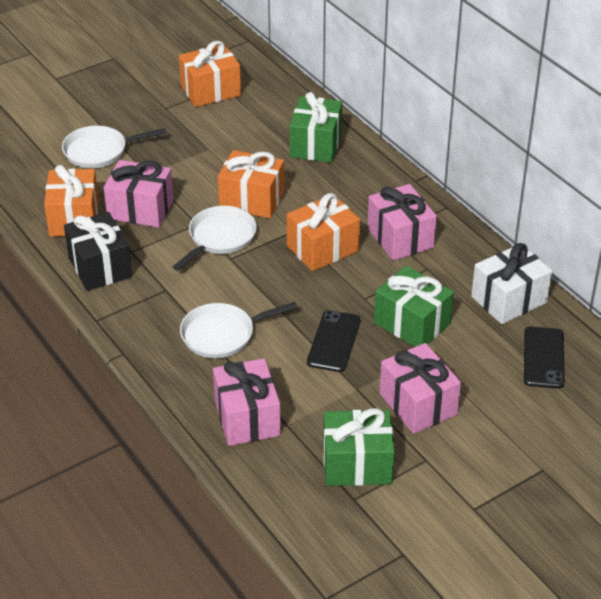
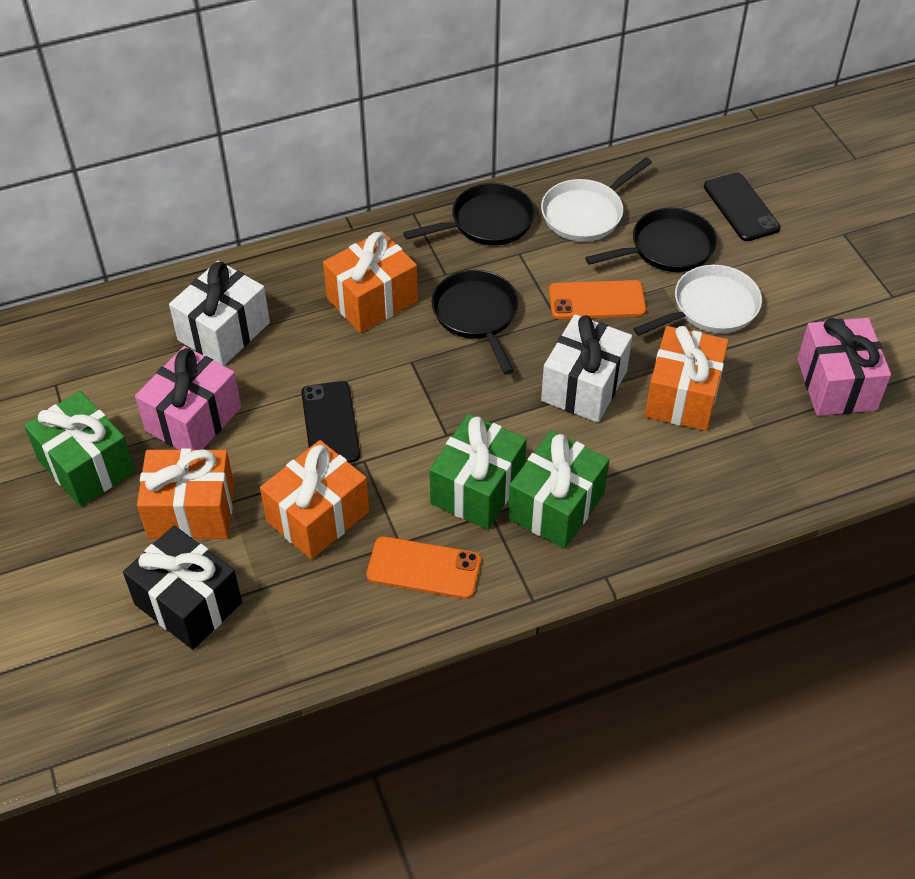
black pan: 0 -> 3
orange phone: 0 -> 2
pink gift: 4 -> 2
white gift: 1 -> 2
white pan: 3 -> 2

